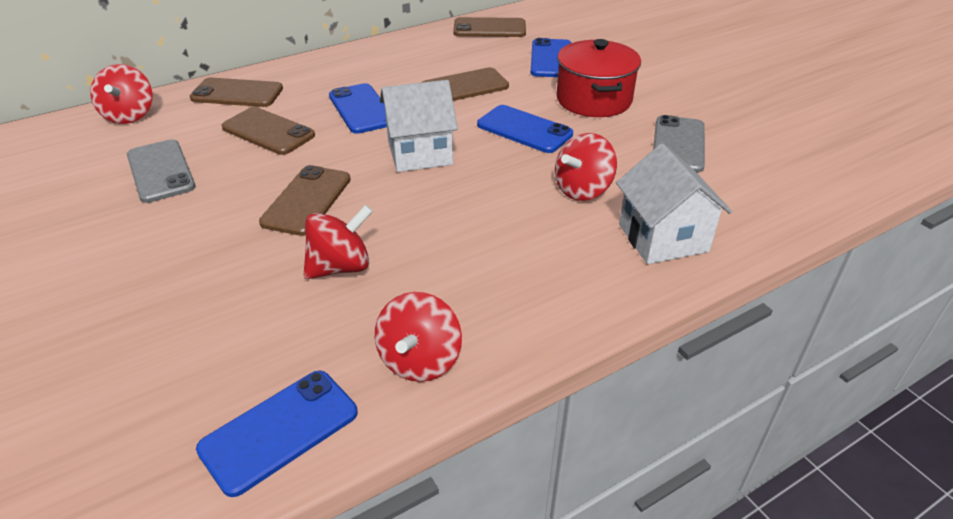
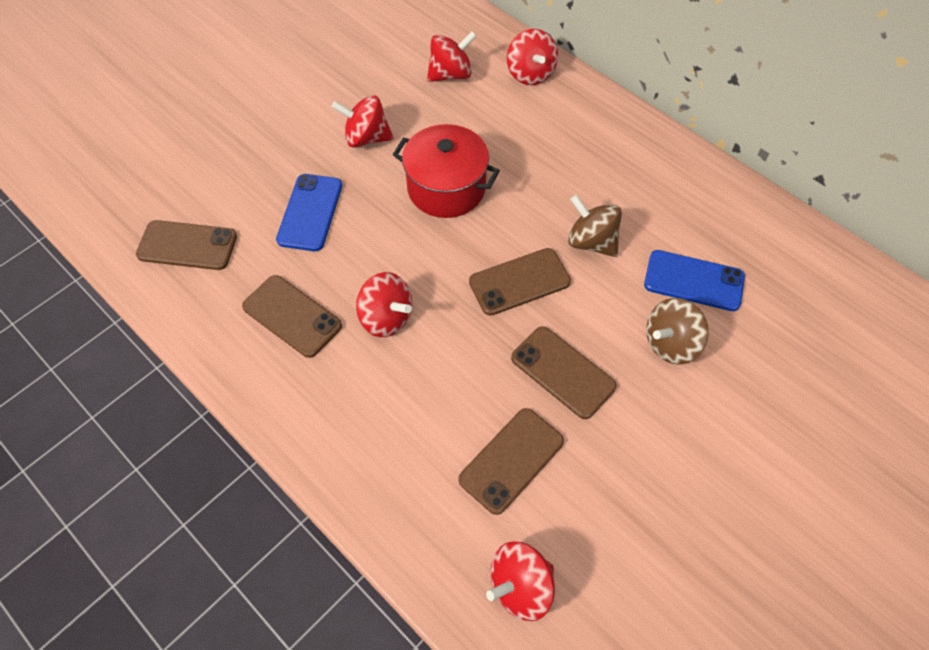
blue phone: 4 -> 2
brown spinning top: 0 -> 2
grey phone: 2 -> 0
red spinning top: 4 -> 5
white house: 2 -> 0

